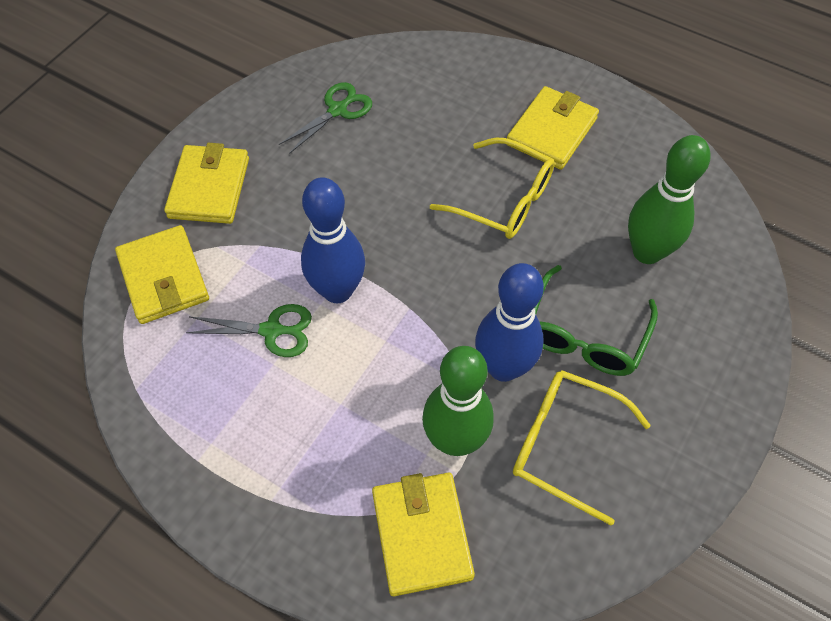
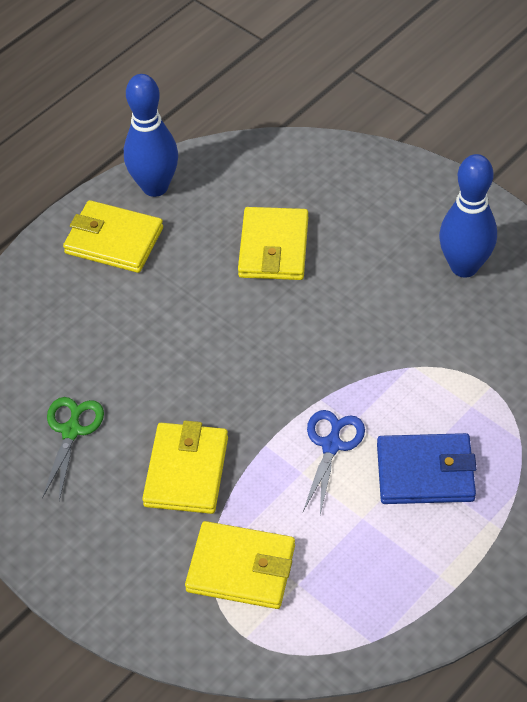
blue scissors: 0 -> 1
blue wallet: 0 -> 1
green bowling pin: 2 -> 0
green glasses: 1 -> 0
green scissors: 2 -> 1
yellow glasses: 2 -> 0

